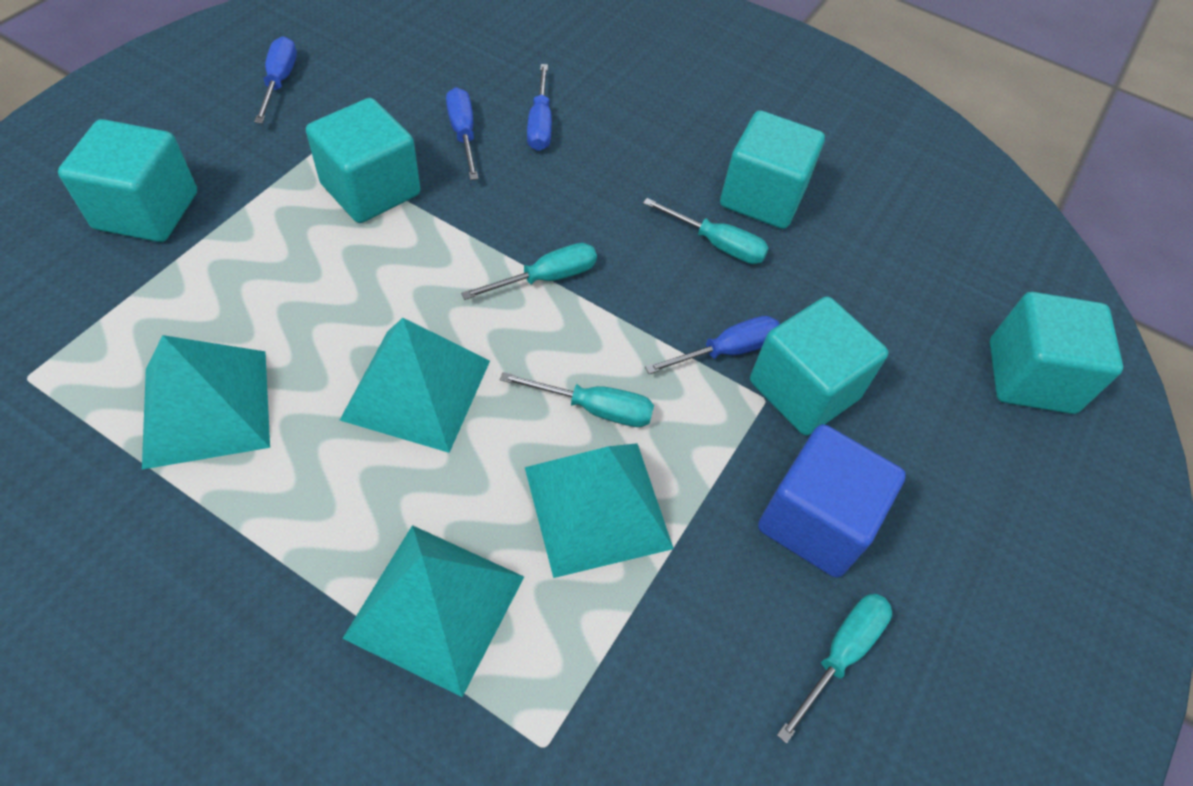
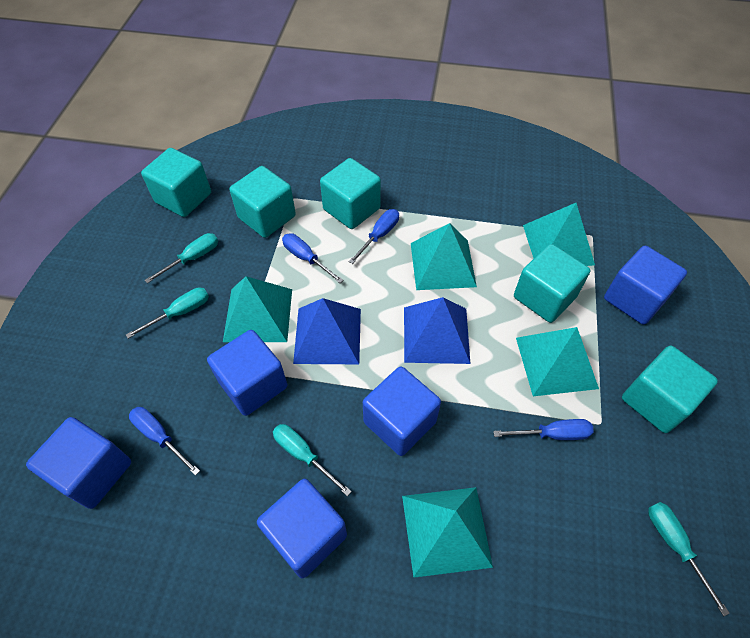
blue cube: 1 -> 5
blue pyramid: 0 -> 2
turquoise pyramid: 4 -> 5

